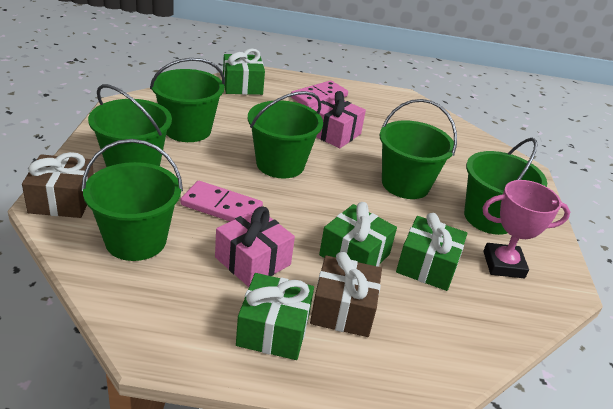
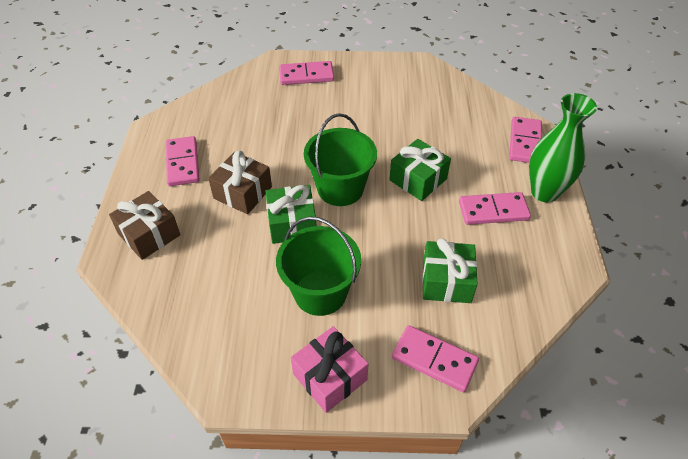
green bucket: 6 -> 2
green gift: 4 -> 3
green vase: 0 -> 1
pink domino: 2 -> 5
pink gift: 2 -> 1
pink trophy: 1 -> 0

